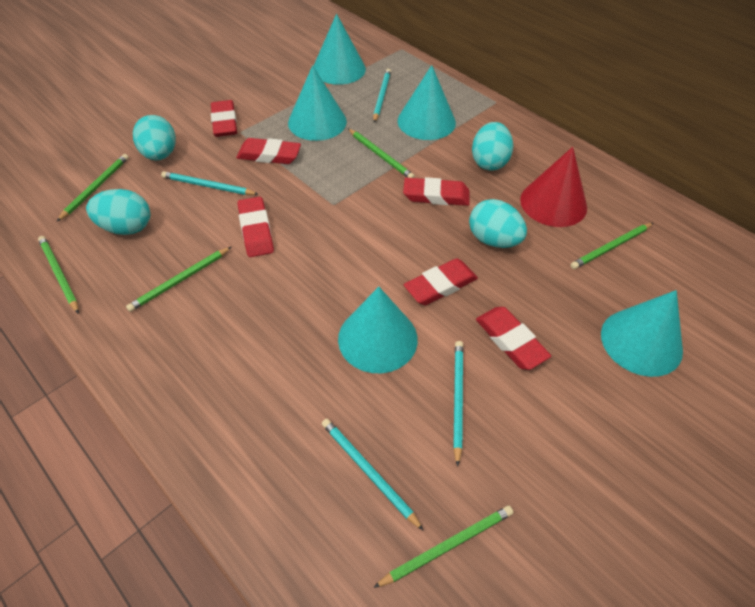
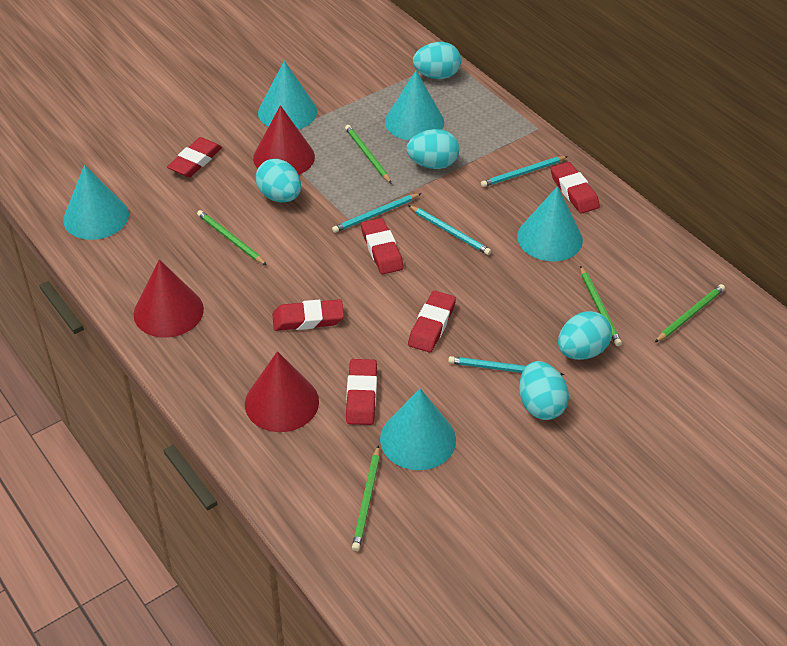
green pencil: 6 -> 5
red cone: 1 -> 3
turquoise egg: 4 -> 5

